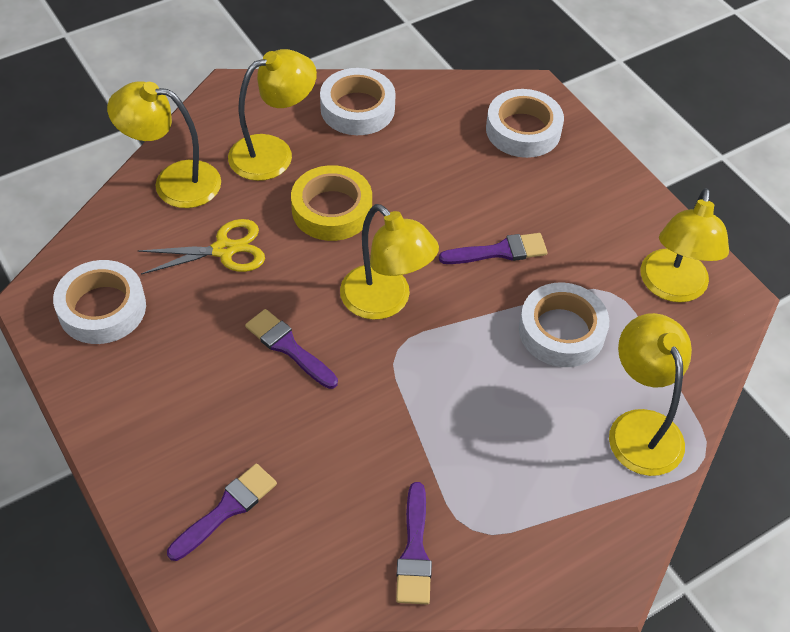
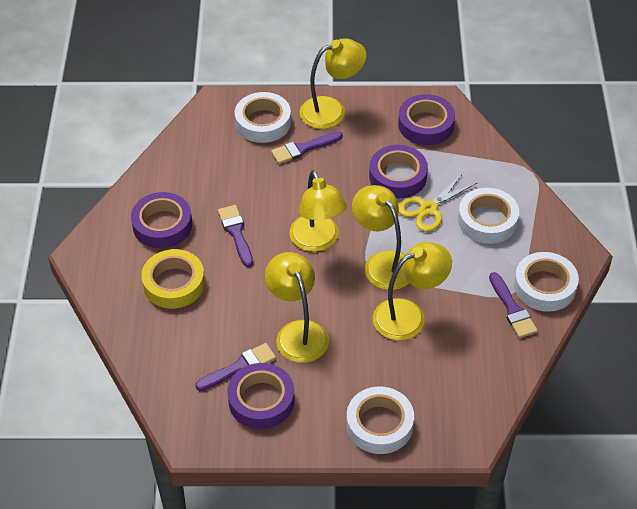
purple tape: 0 -> 4

